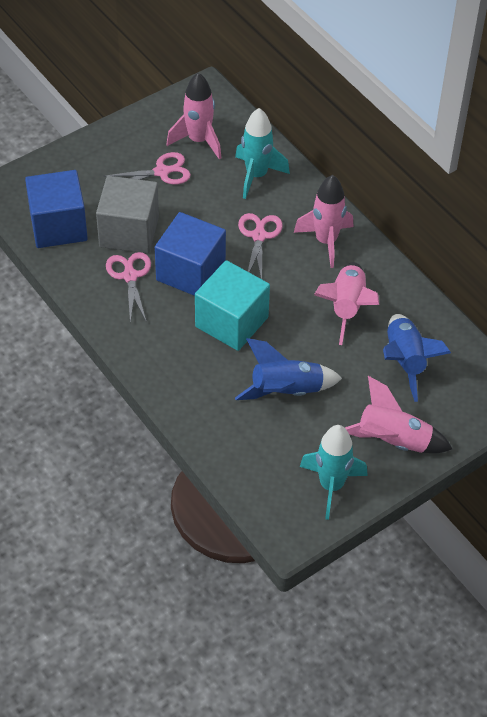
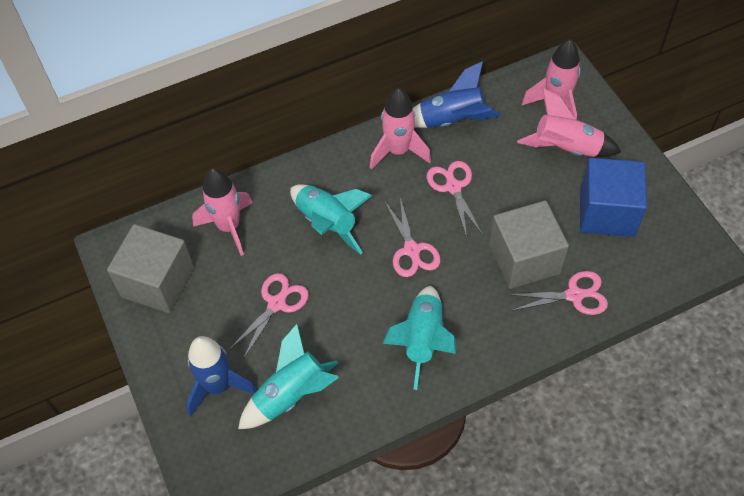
blue cube: 2 -> 1
grey cube: 1 -> 2
pink scissors: 3 -> 4
turquoise cube: 1 -> 0
turquoise rocket: 2 -> 3

